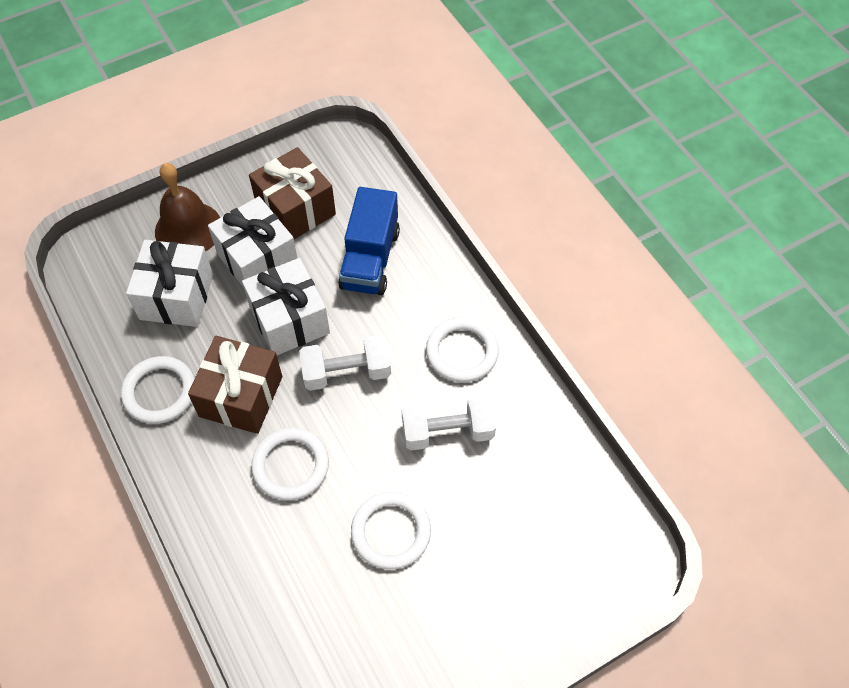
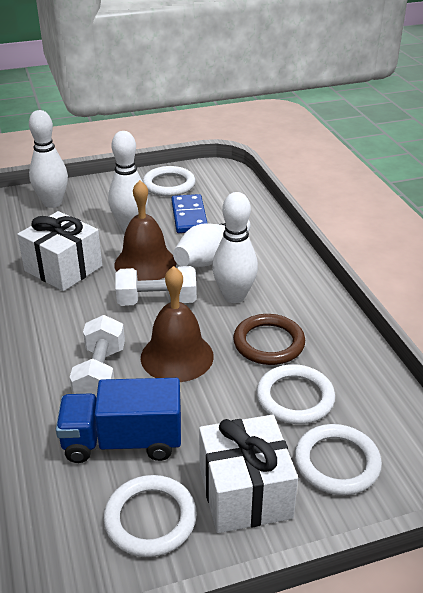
blue domino: 0 -> 1
brown bell: 1 -> 2
brown gift: 2 -> 0
brown ring: 0 -> 1
white bowling pin: 0 -> 4
white gift: 3 -> 2

